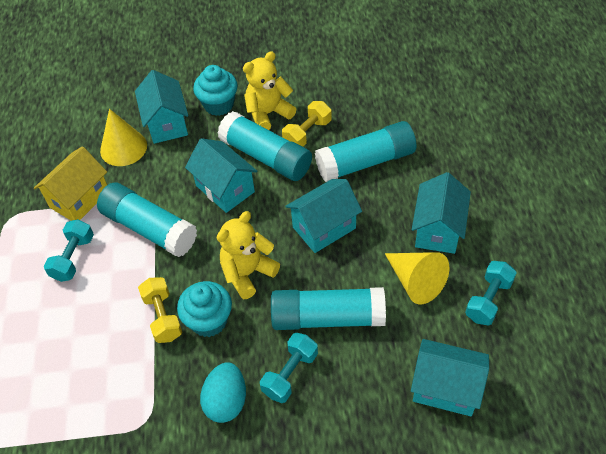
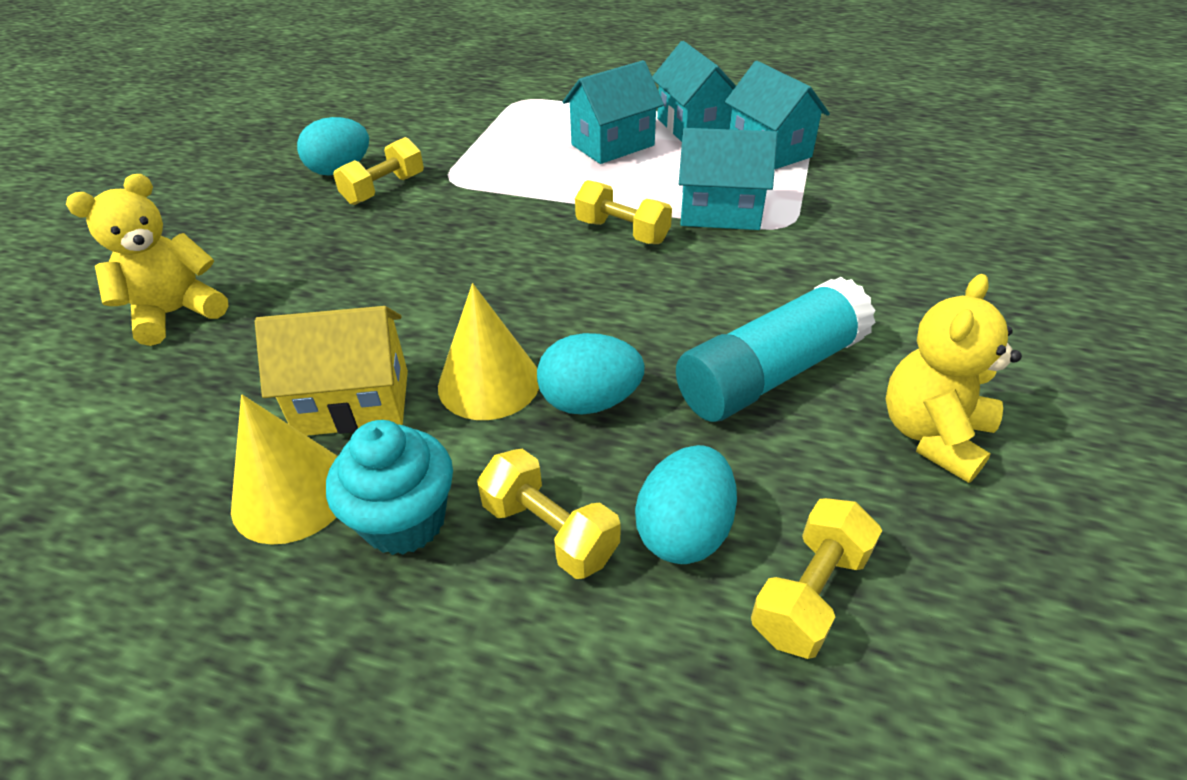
turquoise cupcake: 2 -> 1
turquoise dumbbell: 3 -> 0
turquoise egg: 1 -> 3
turquoise glue stick: 4 -> 1
turquoise house: 5 -> 4
yellow dumbbell: 2 -> 4

